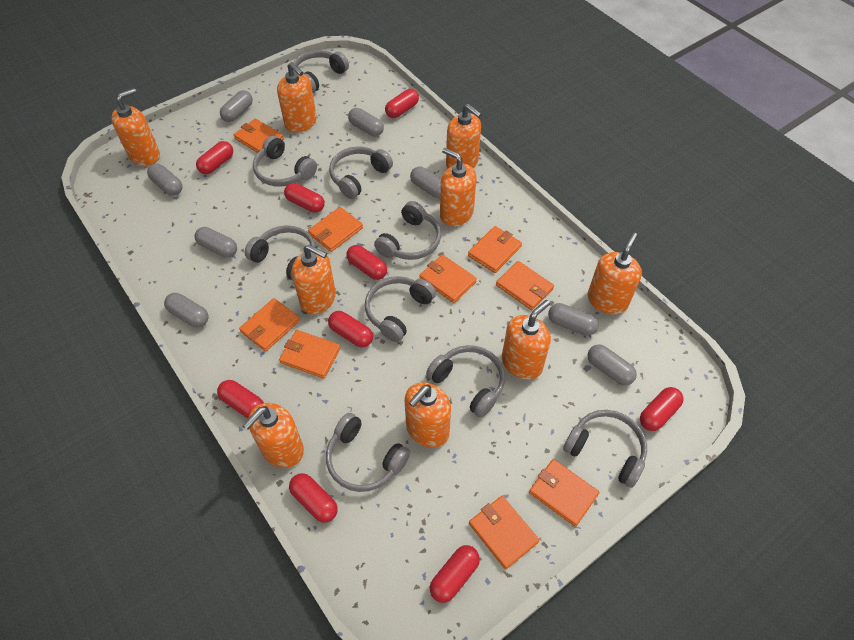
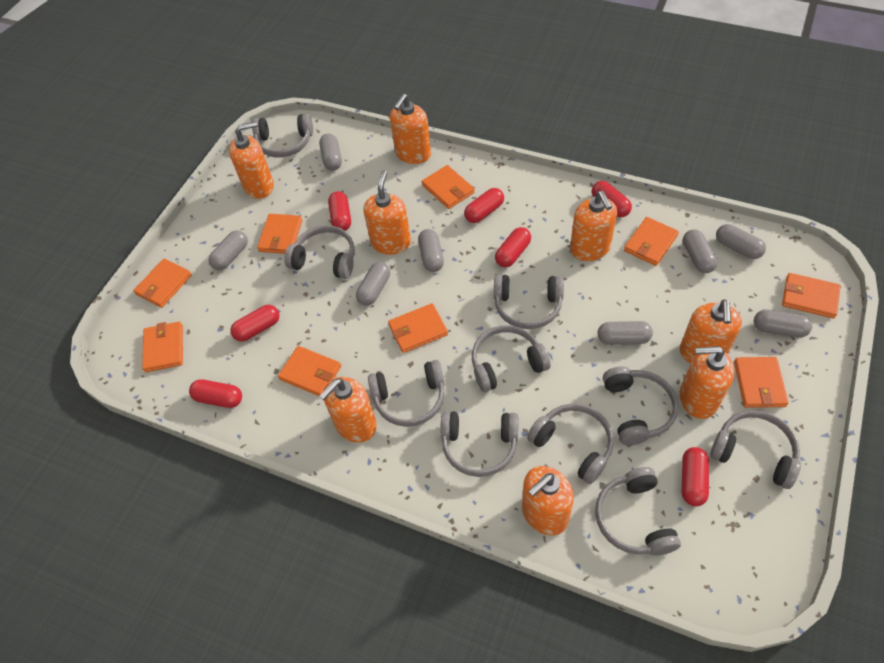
grey headphones: 9 -> 10
orange soap dispenser: 9 -> 8
red capsule: 9 -> 7

